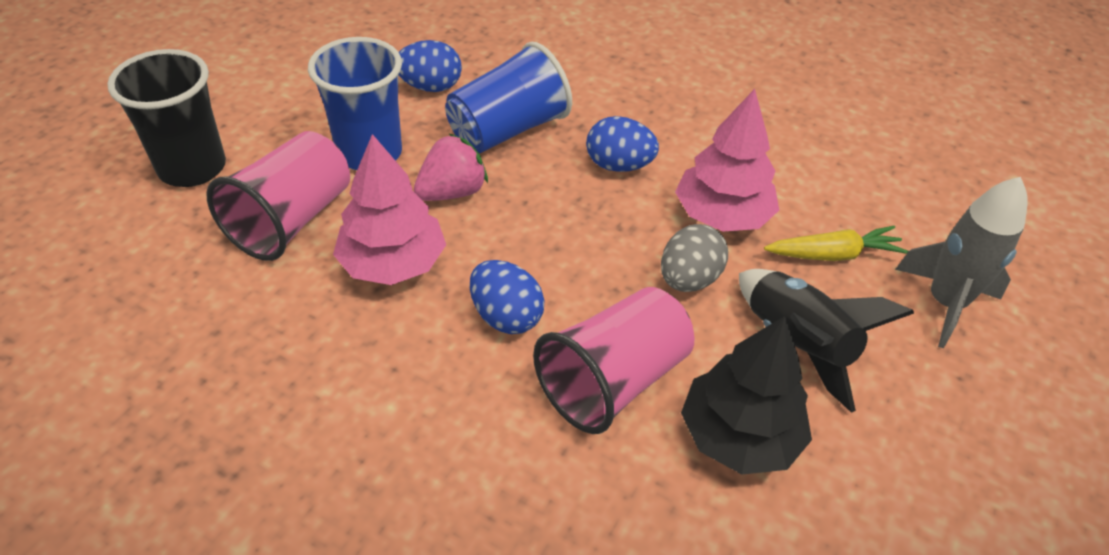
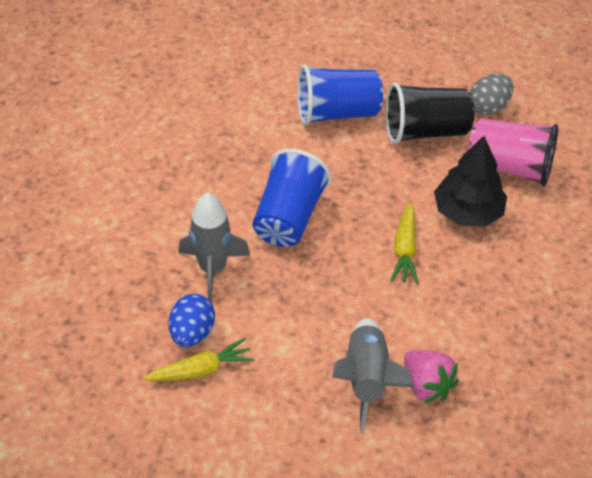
black rocket: 1 -> 0
blue egg: 3 -> 1
grey rocket: 1 -> 2
pink cup: 2 -> 1
pink tree: 2 -> 0
yellow carrot: 1 -> 2

